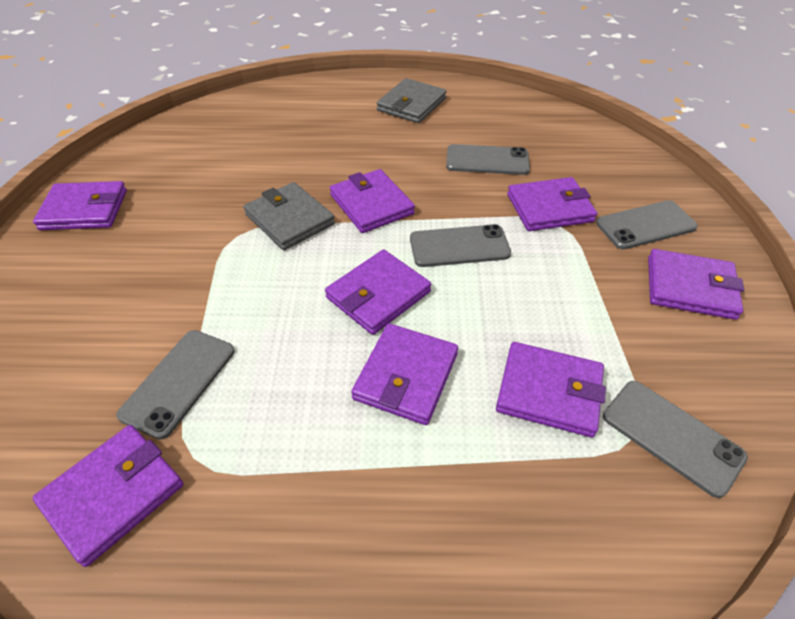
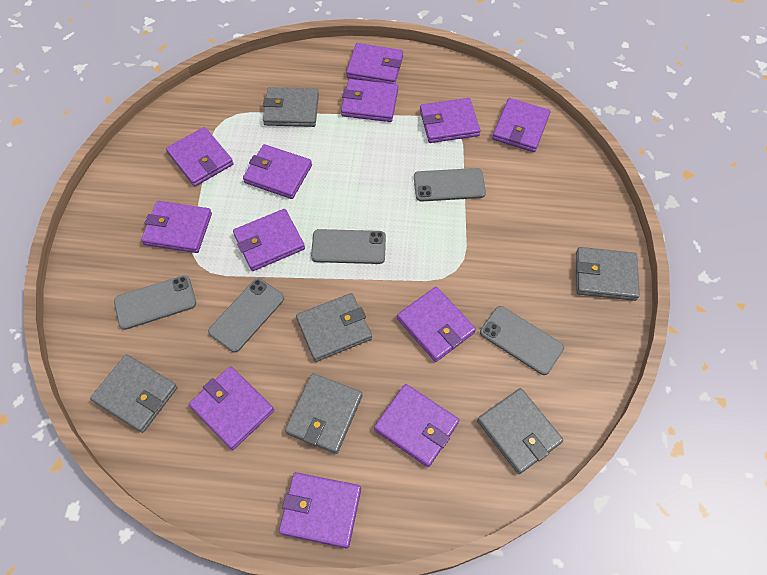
grey wallet: 2 -> 6
purple wallet: 8 -> 12

